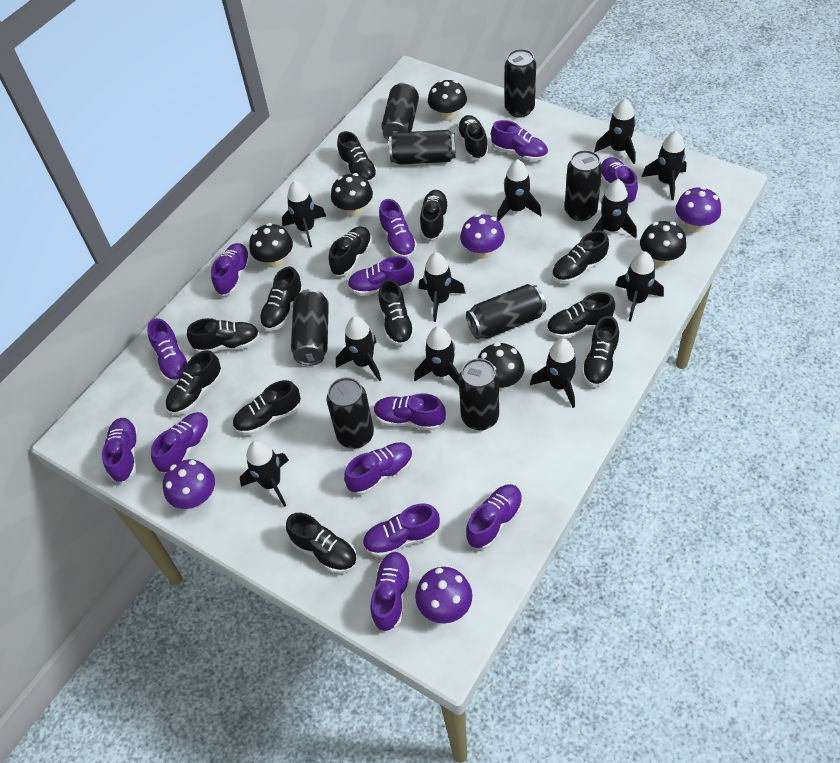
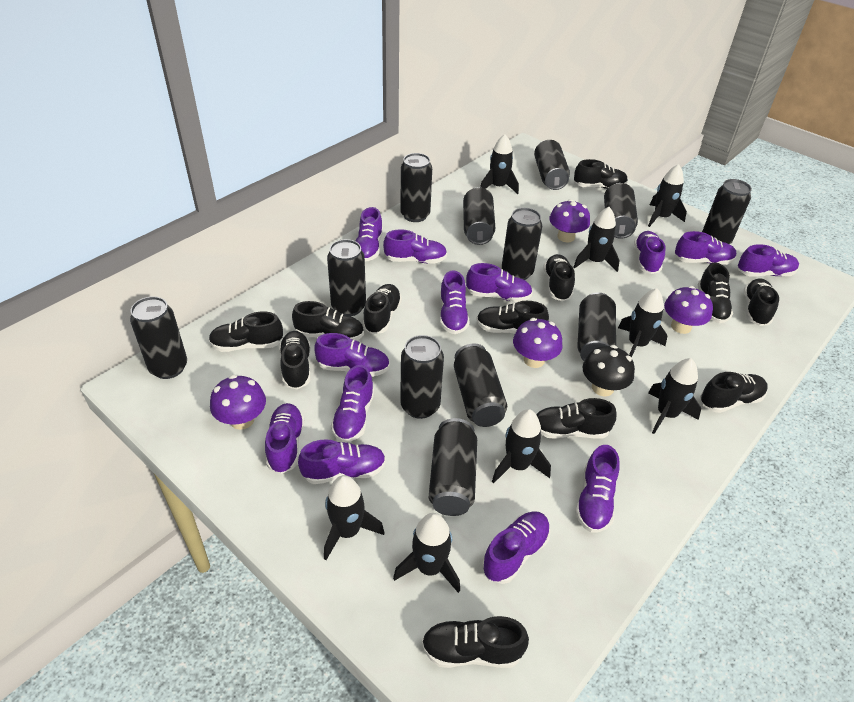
black can: 8 -> 12
black mushroom: 5 -> 1
black rocket: 11 -> 8
black shoe: 13 -> 12

